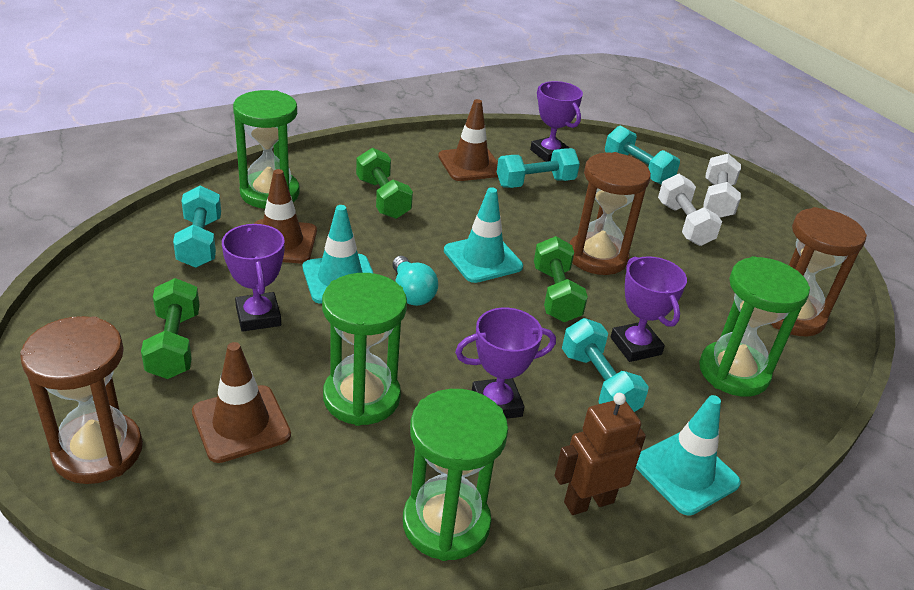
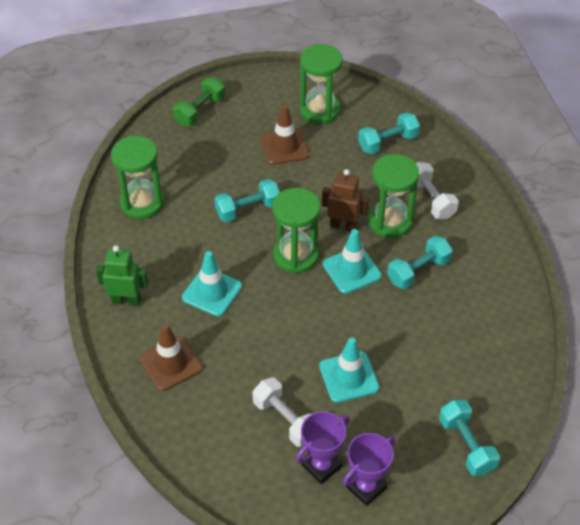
brown hourglass: 3 -> 0
brown traffic cone: 3 -> 2
green dumbbell: 3 -> 1
green robot: 0 -> 1
purple trophy: 4 -> 2
turquoise light bulb: 1 -> 0

